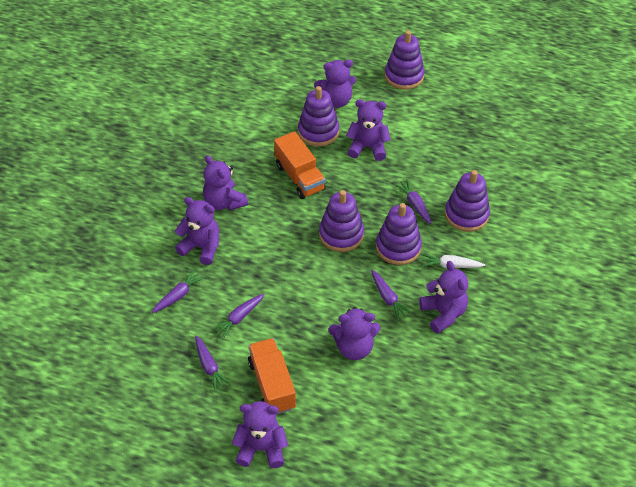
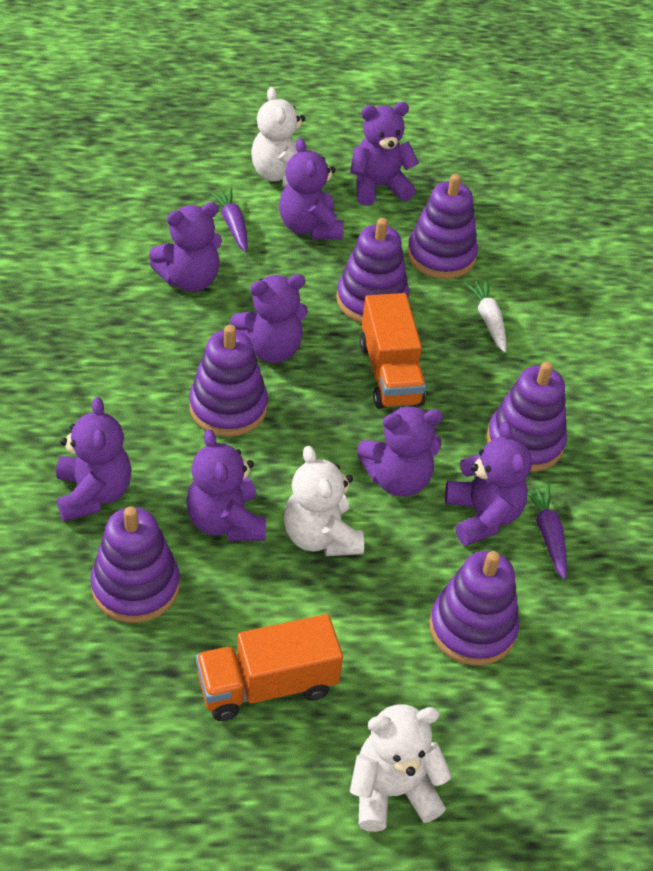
purple carrot: 5 -> 2
purple stacking toy: 5 -> 6
purple teddy bear: 7 -> 8
white teddy bear: 0 -> 3

